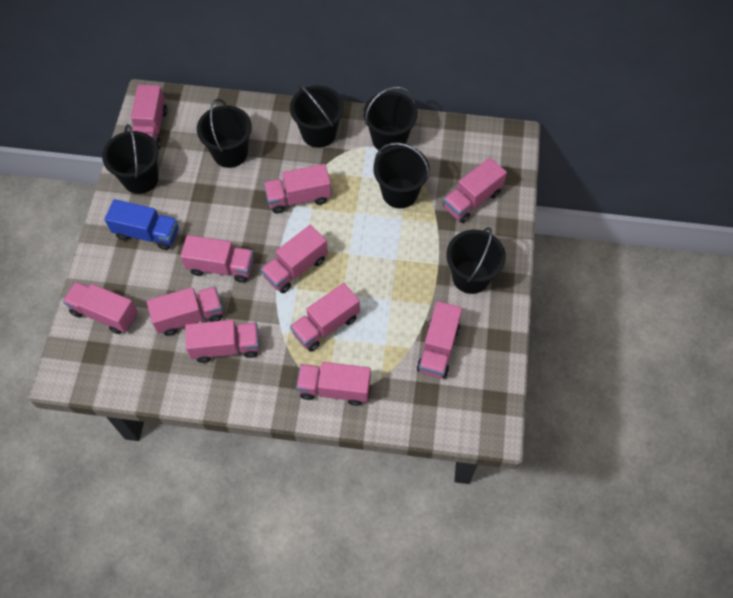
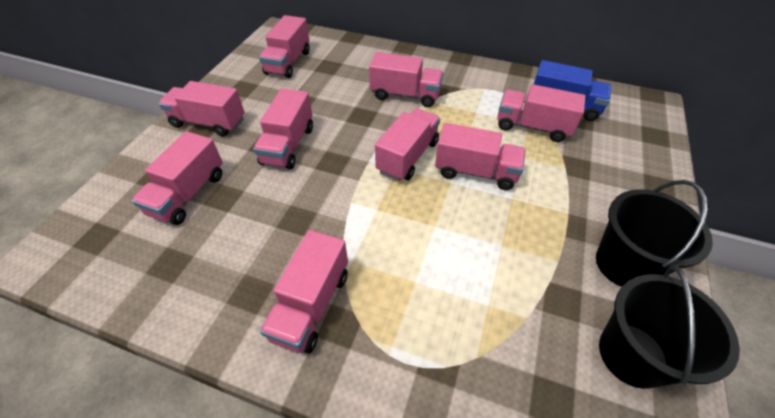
black bucket: 6 -> 2
pink truck: 11 -> 9

